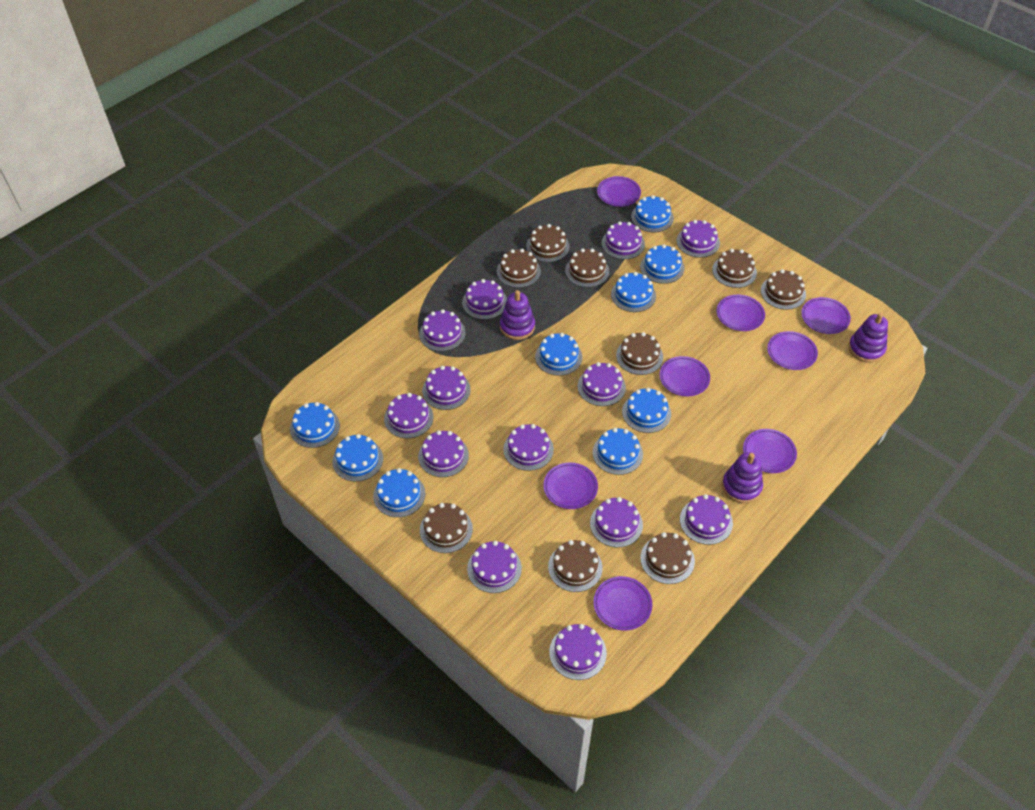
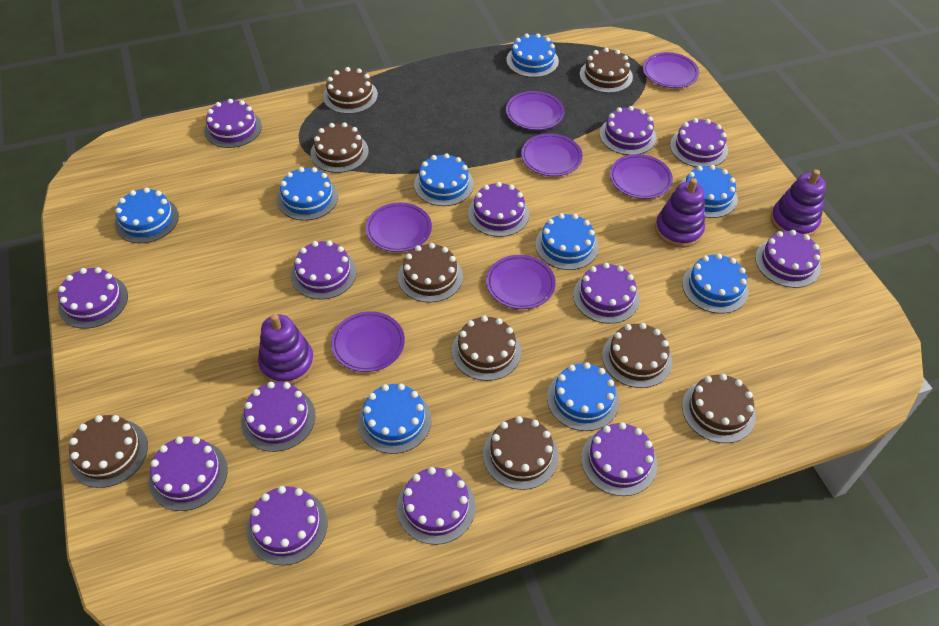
purple plate: 8 -> 7

